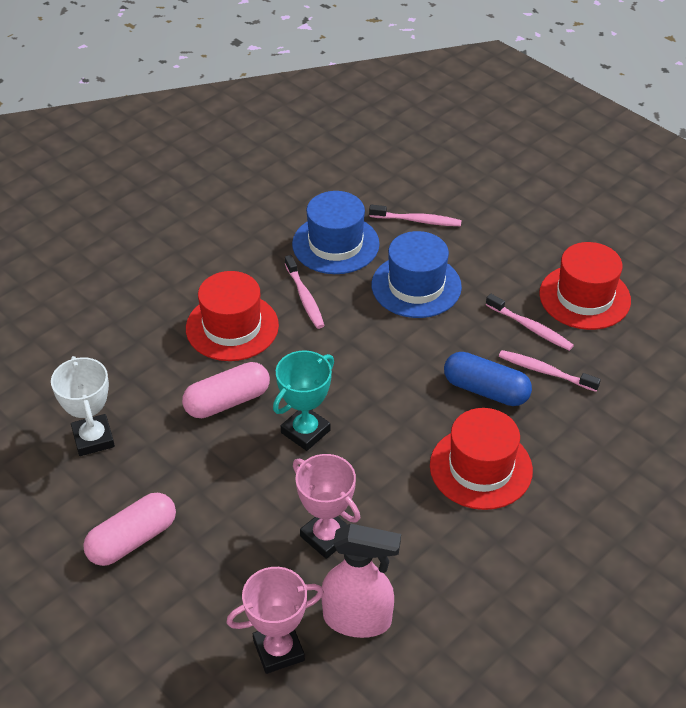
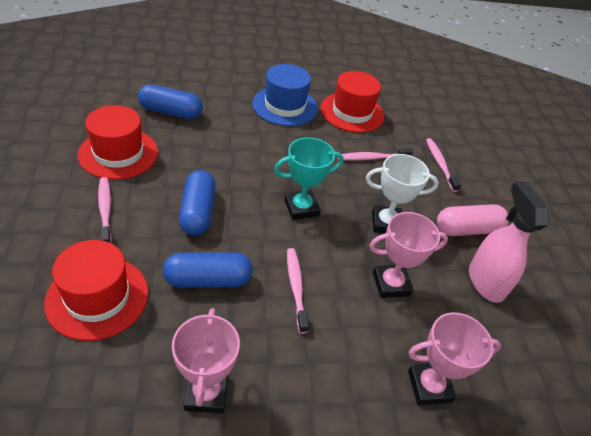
blue capsule: 1 -> 3
blue hat: 2 -> 1
pink capsule: 2 -> 1
pink trophy: 2 -> 3

